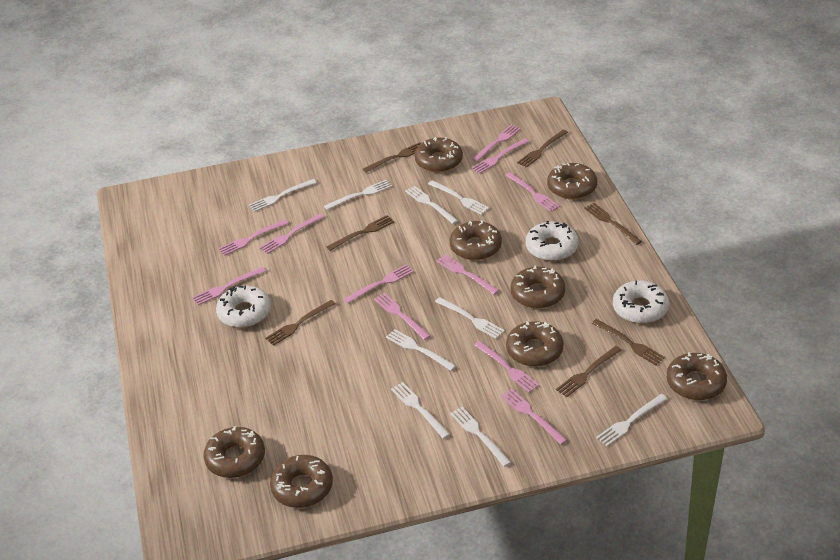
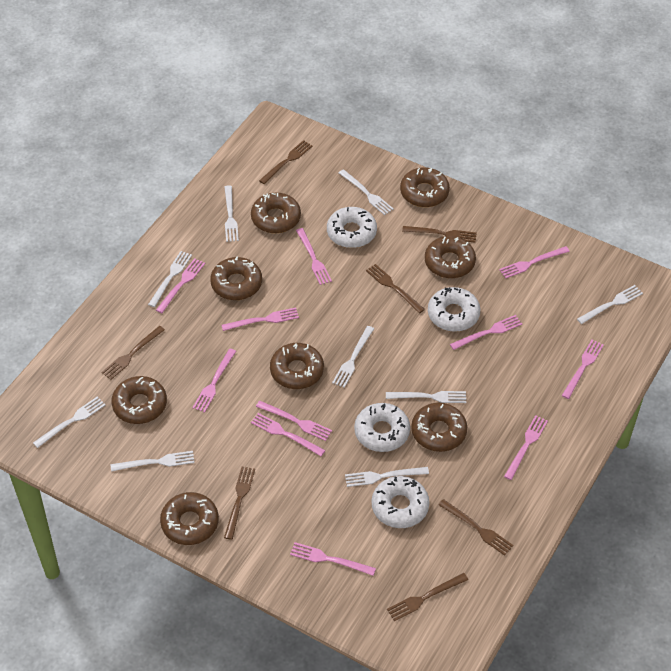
white donut: 3 -> 4

